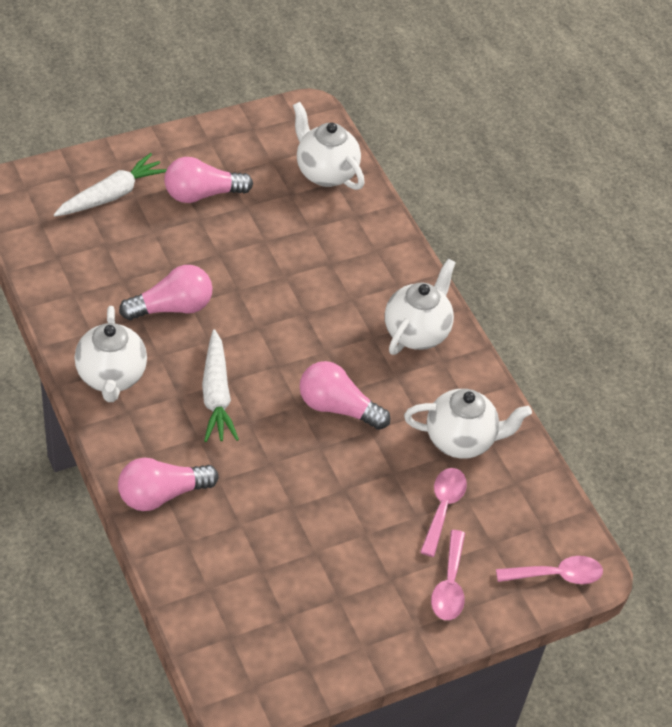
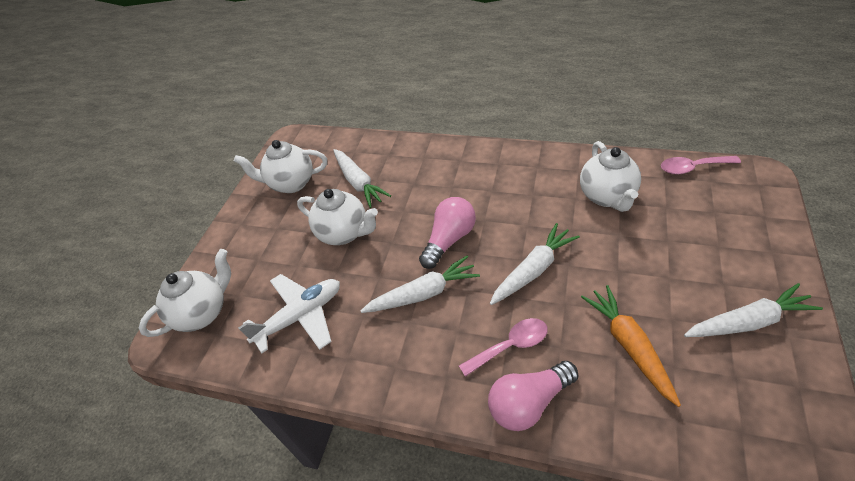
orange carrot: 0 -> 1
pink light bulb: 4 -> 2
pink spoon: 3 -> 2
white carrot: 2 -> 4
white plane: 0 -> 1

